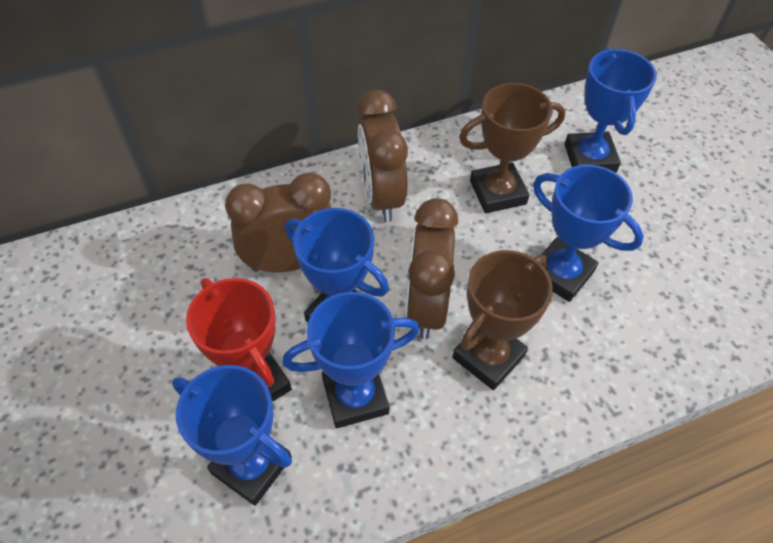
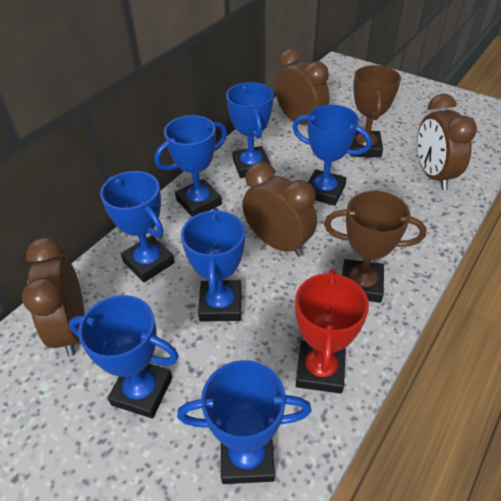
blue trophy: 5 -> 7
brown clock: 3 -> 4

